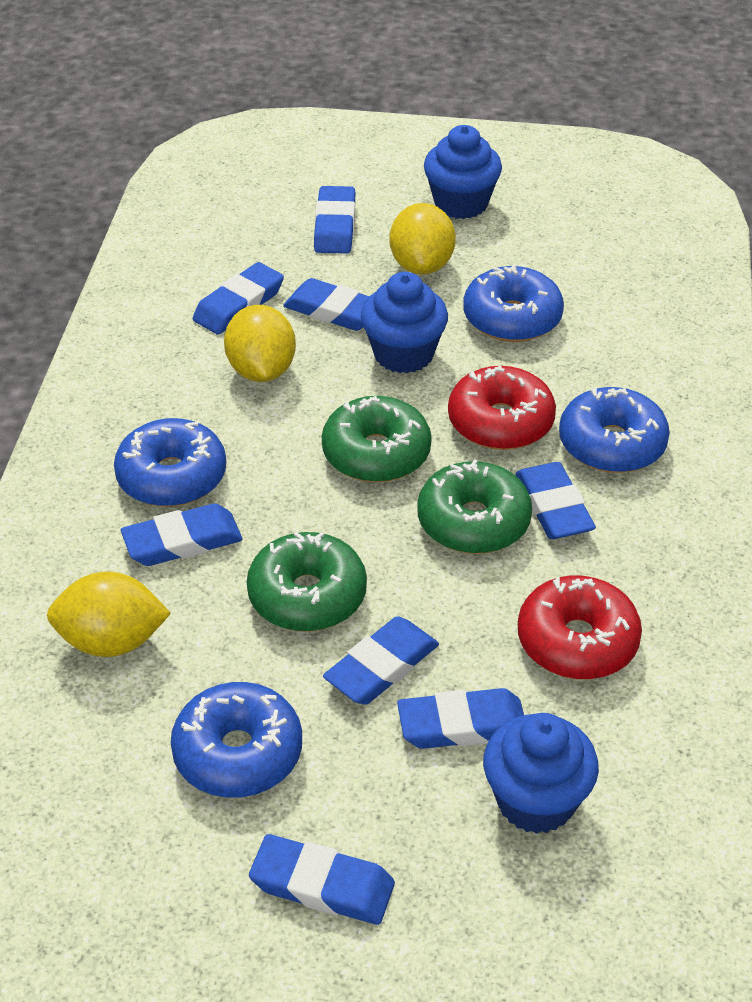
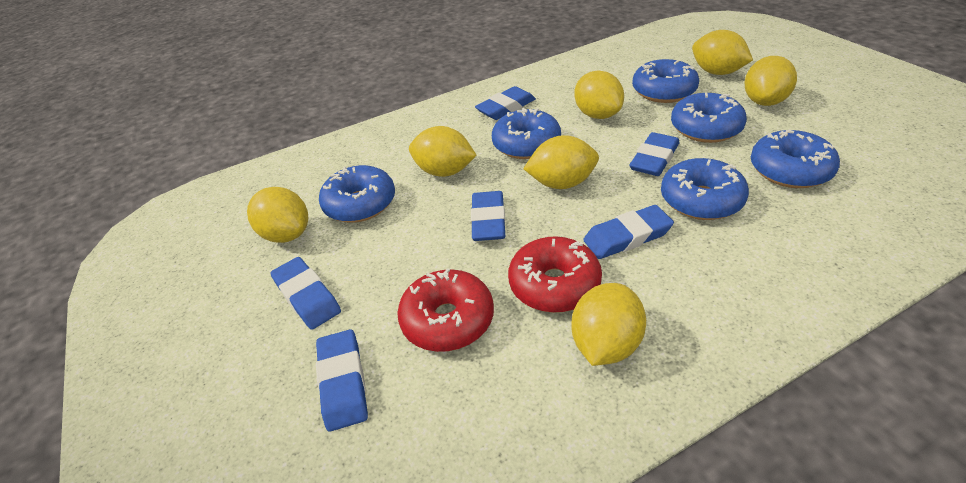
blue cupcake: 3 -> 0
blue donut: 4 -> 6
blue eraser: 8 -> 6
green donut: 3 -> 0
yellow lemon: 3 -> 7

